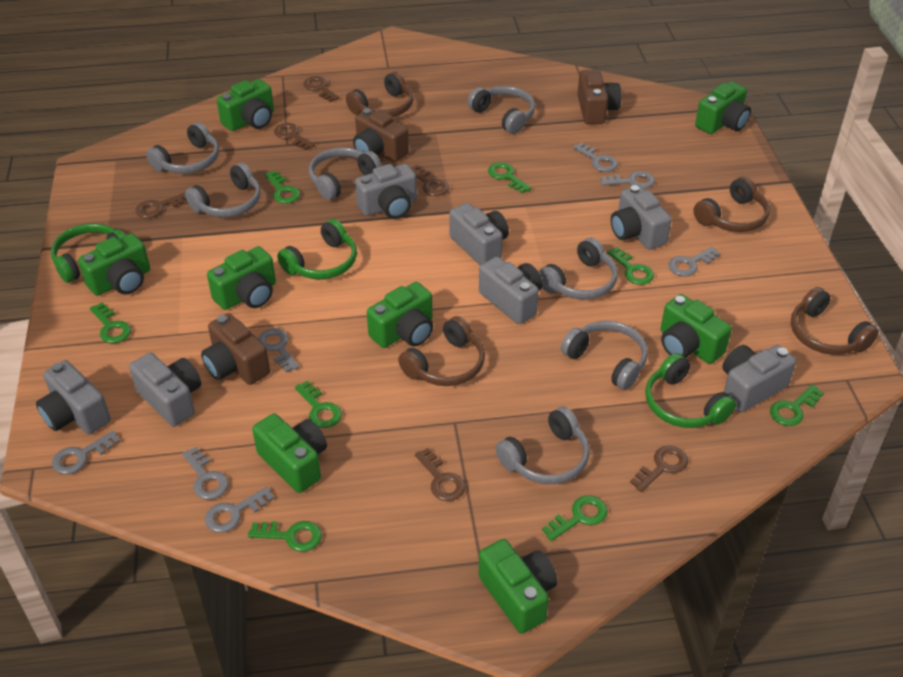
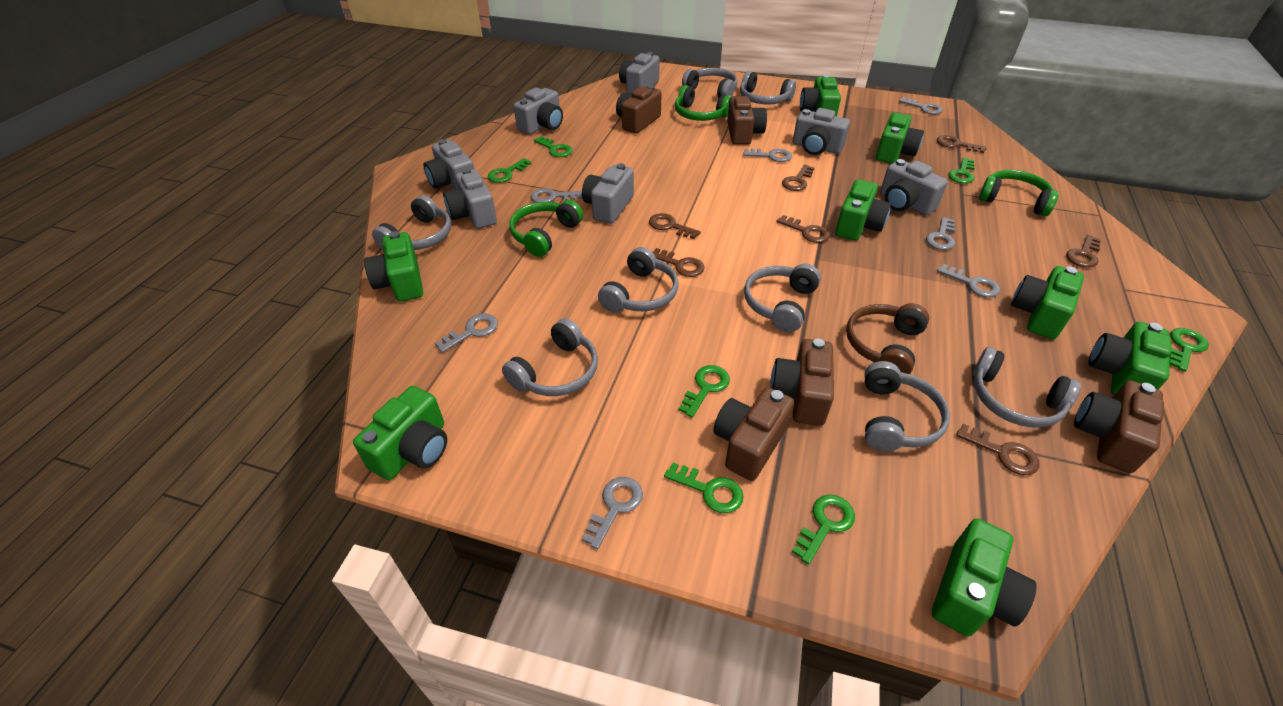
brown camera: 3 -> 5
brown headphones: 4 -> 1
brown key: 6 -> 7
green key: 8 -> 7
grey headphones: 7 -> 8

